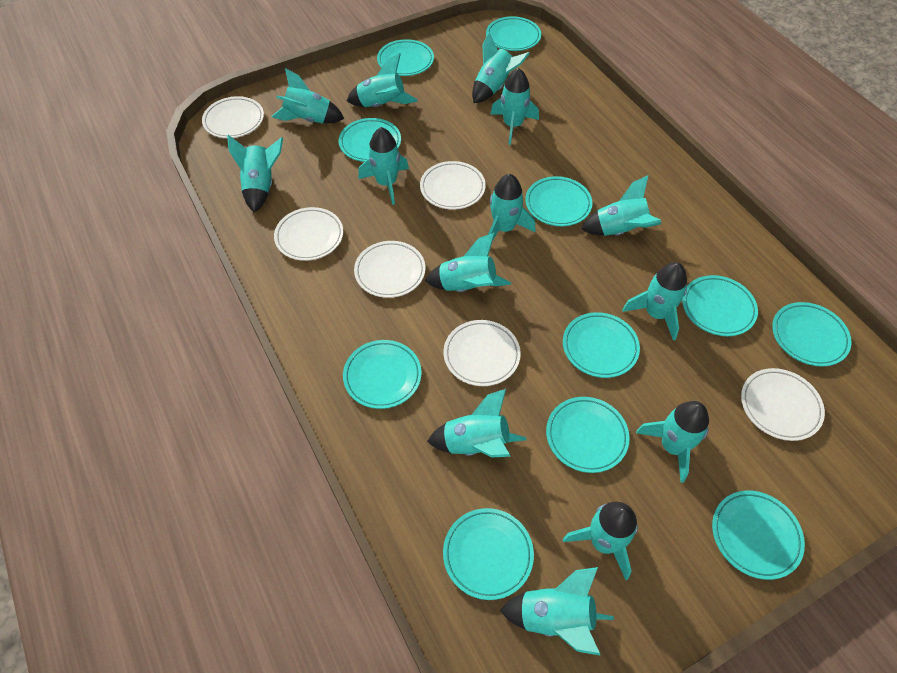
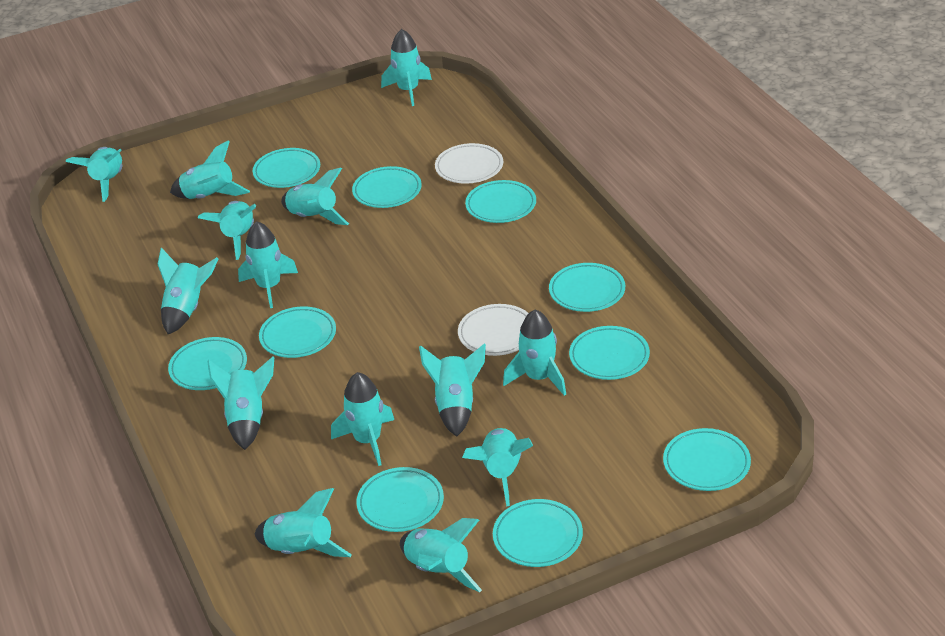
turquoise plate: 11 -> 10
white plate: 6 -> 2

